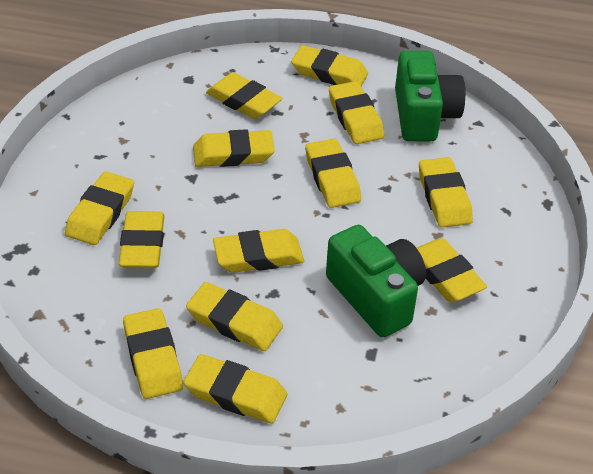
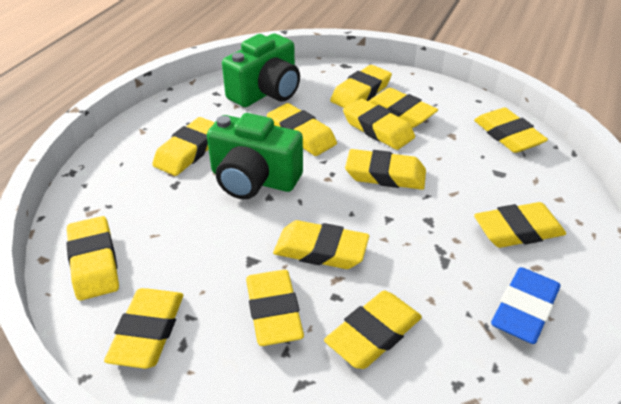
blue eraser: 0 -> 1

